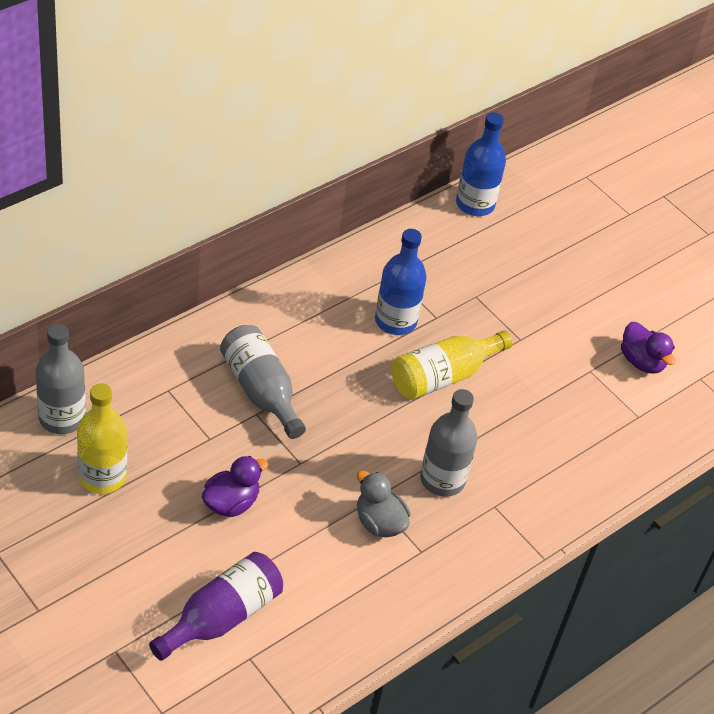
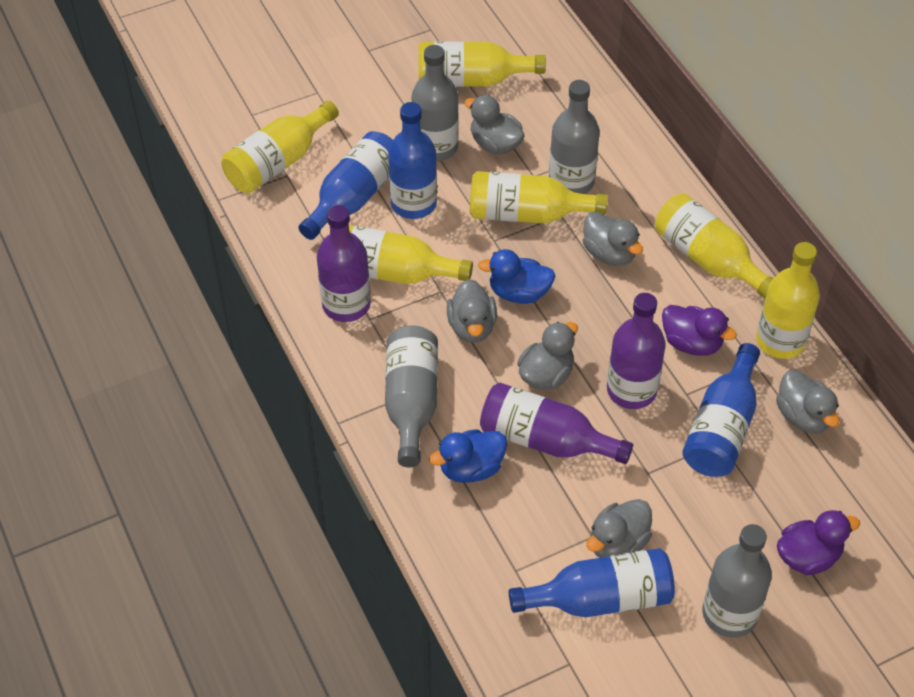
blue bottle: 2 -> 4
blue duck: 0 -> 2
grey bottle: 3 -> 4
grey duck: 1 -> 6
purple bottle: 1 -> 3
yellow bottle: 2 -> 6

